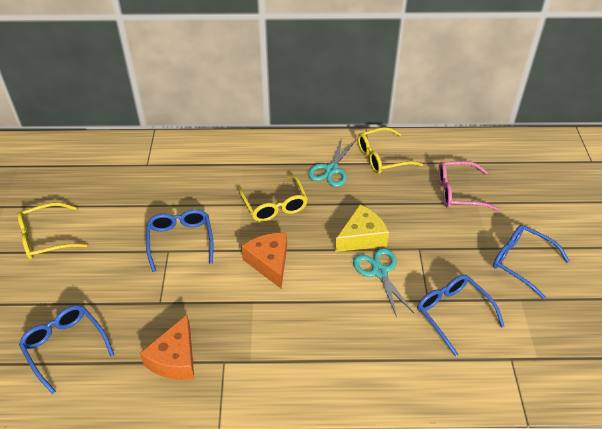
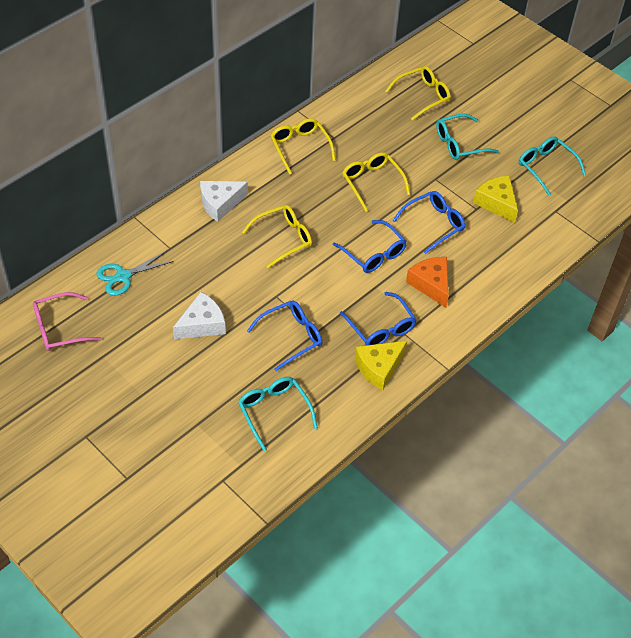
orange cheese: 2 -> 1
turquoise glasses: 0 -> 3
turquoise scissors: 2 -> 1
white cheese: 0 -> 2
yellow cheese: 1 -> 2
yellow glasses: 3 -> 4

